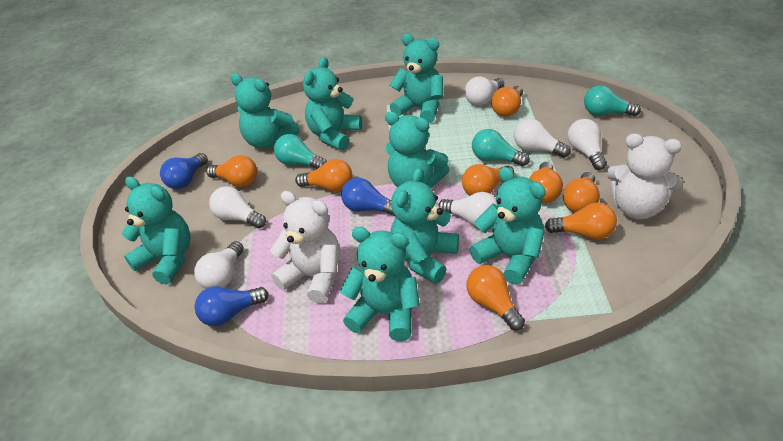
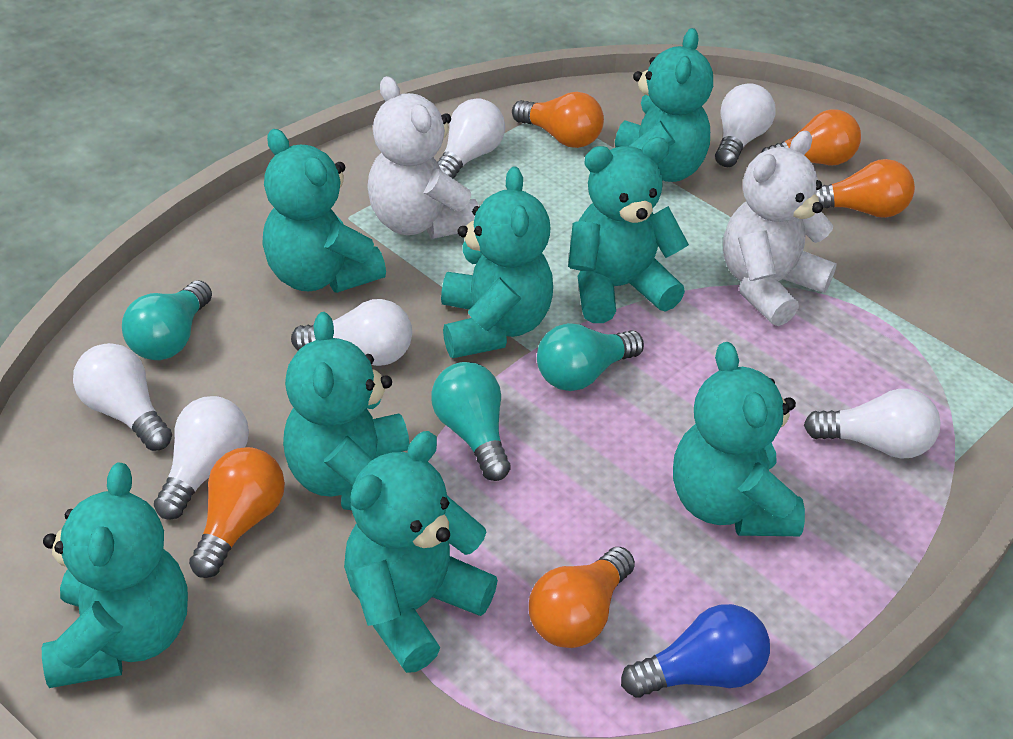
blue light bulb: 3 -> 1
orange light bulb: 8 -> 5

